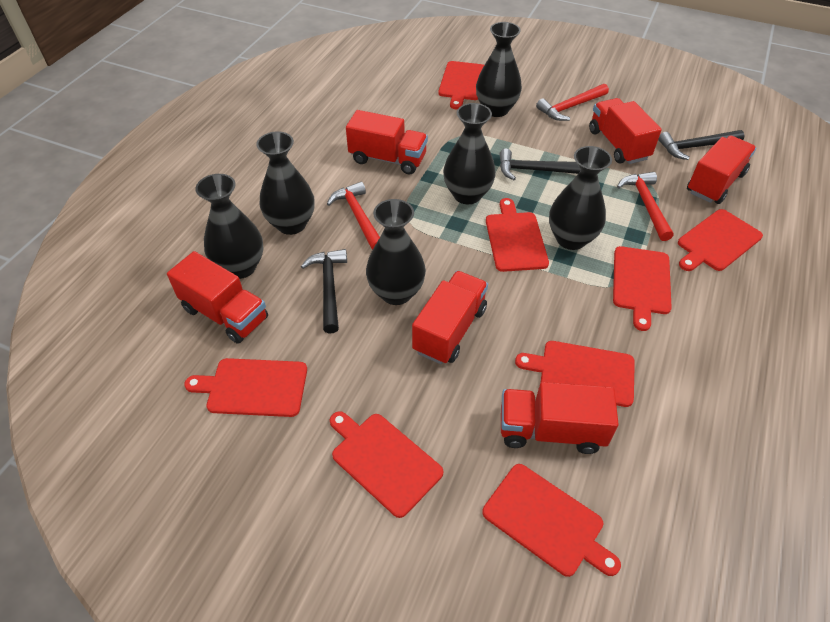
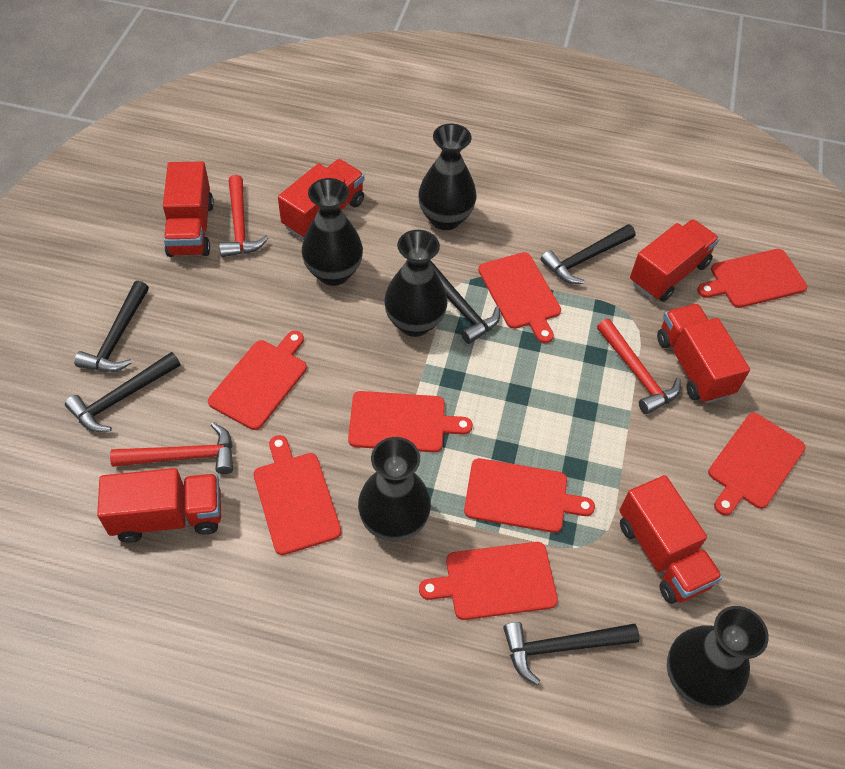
black hammer: 3 -> 5
black vase: 6 -> 5

